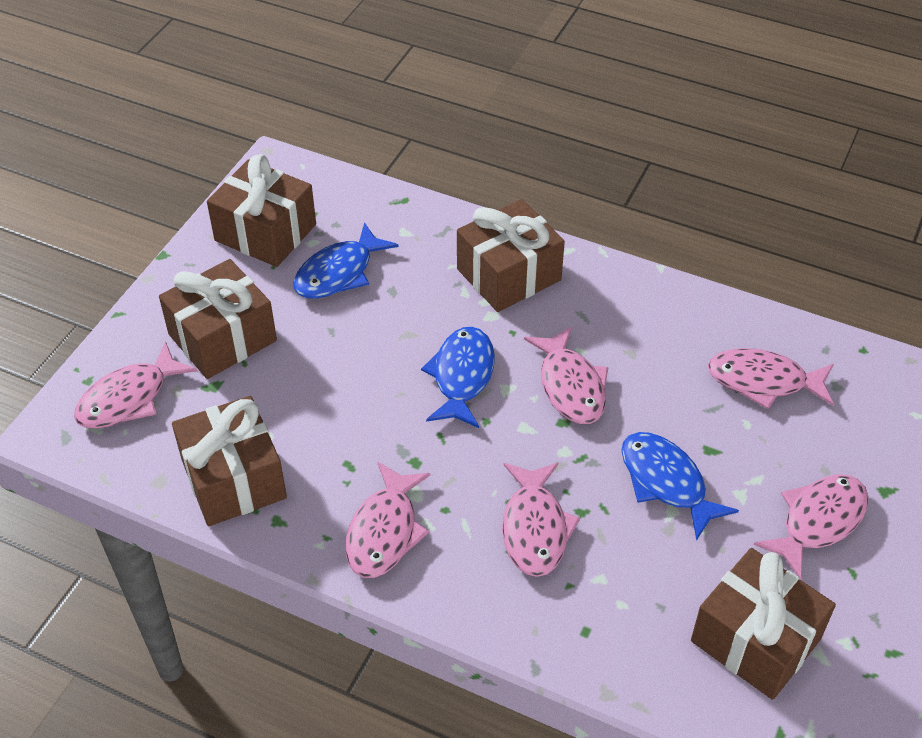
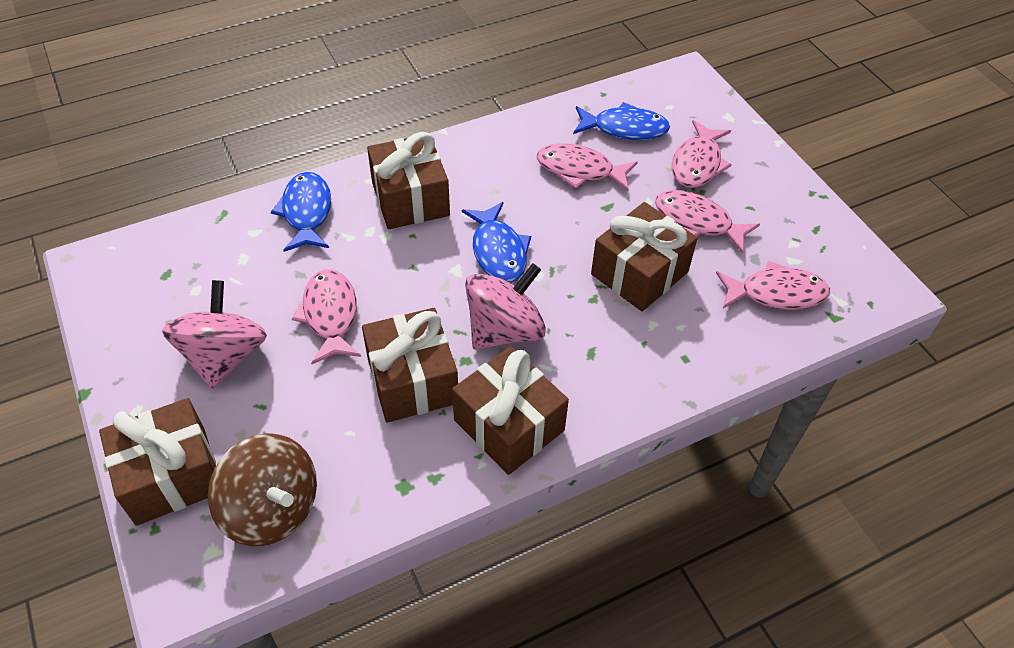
brown spinning top: 0 -> 1
pink fish: 6 -> 5
pink spinning top: 0 -> 2

